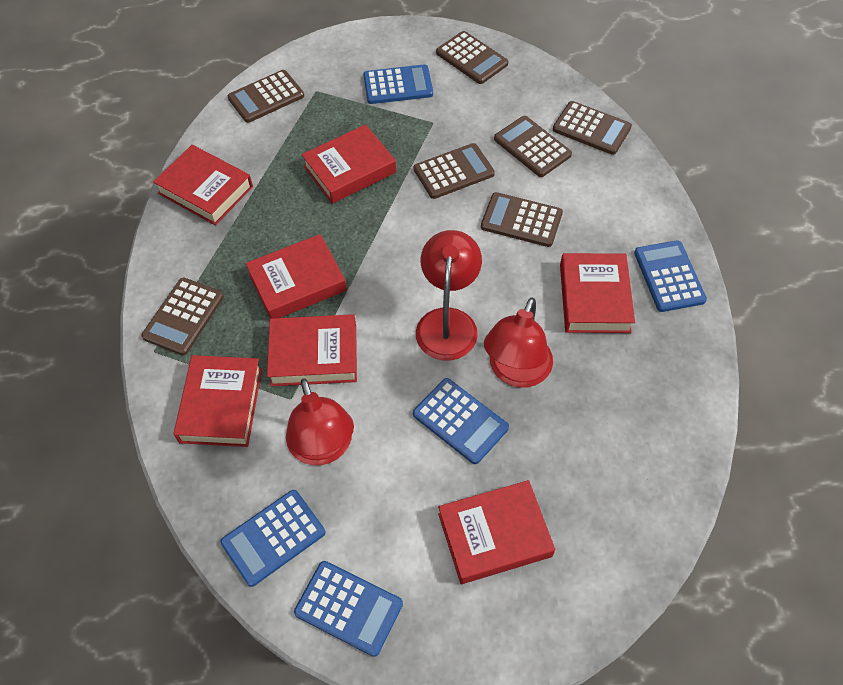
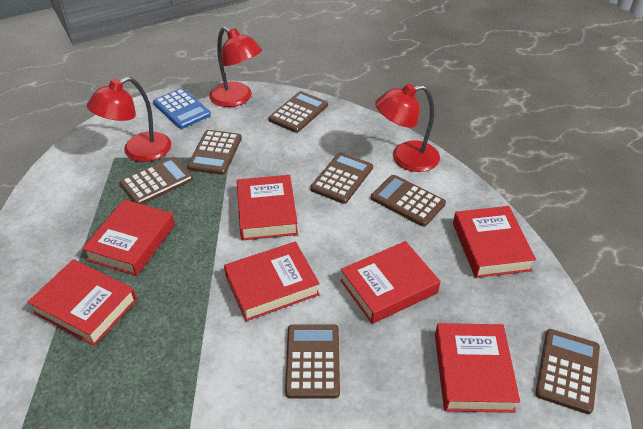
blue calculator: 5 -> 1

